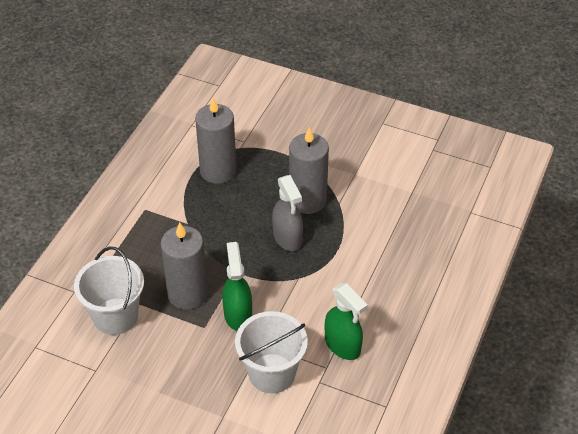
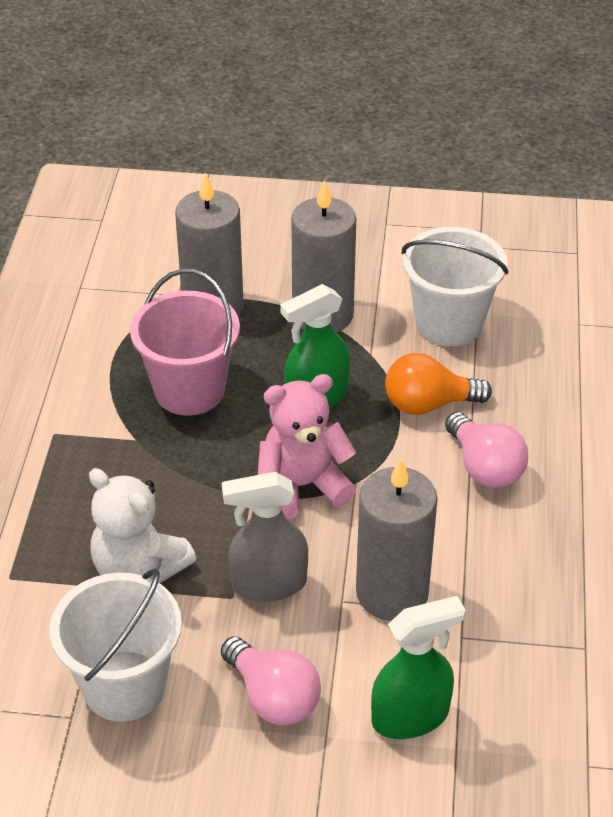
orange light bulb: 0 -> 1
pink bucket: 0 -> 1
pink light bulb: 0 -> 2
pink teddy bear: 0 -> 1
white teddy bear: 0 -> 1

